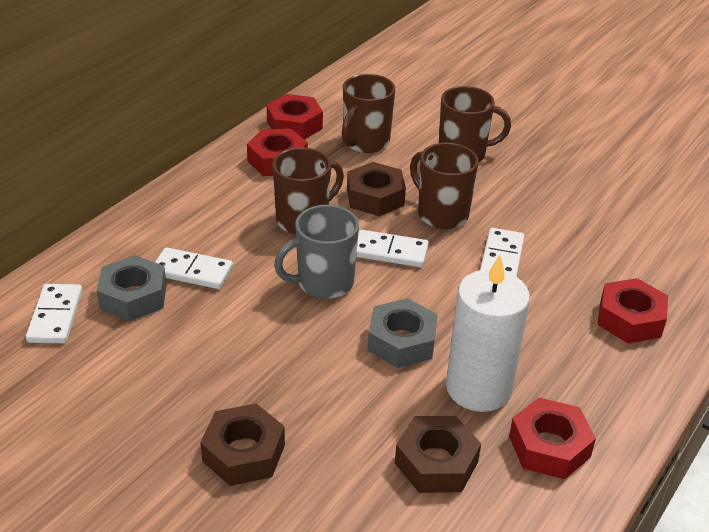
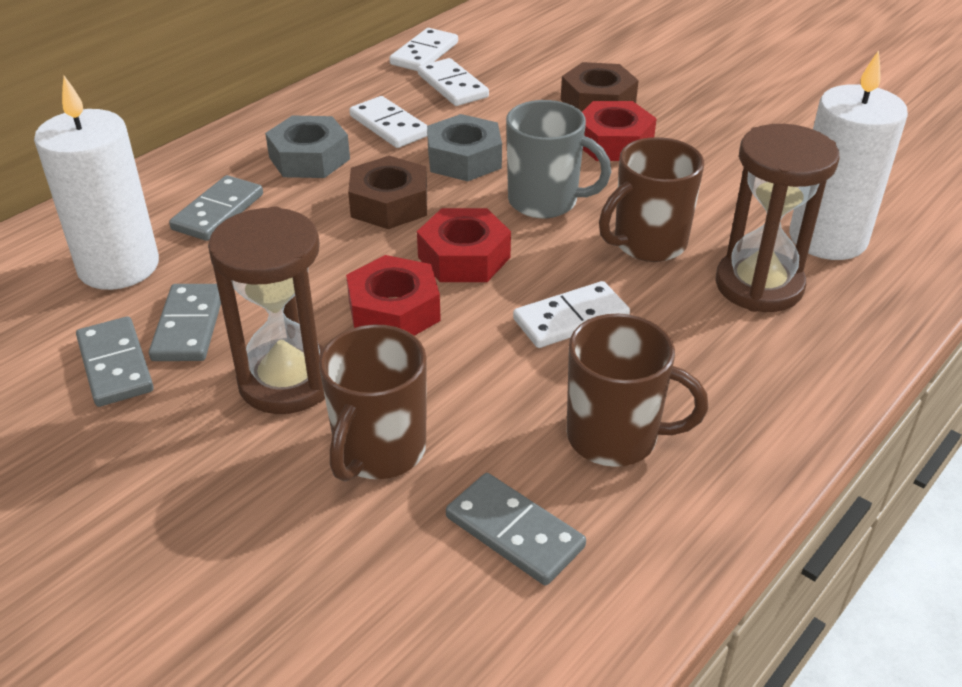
brown hourglass: 0 -> 2
brown mug: 4 -> 3
brown nut: 3 -> 2
grey domino: 0 -> 4
red nut: 4 -> 3
white candle: 1 -> 2

